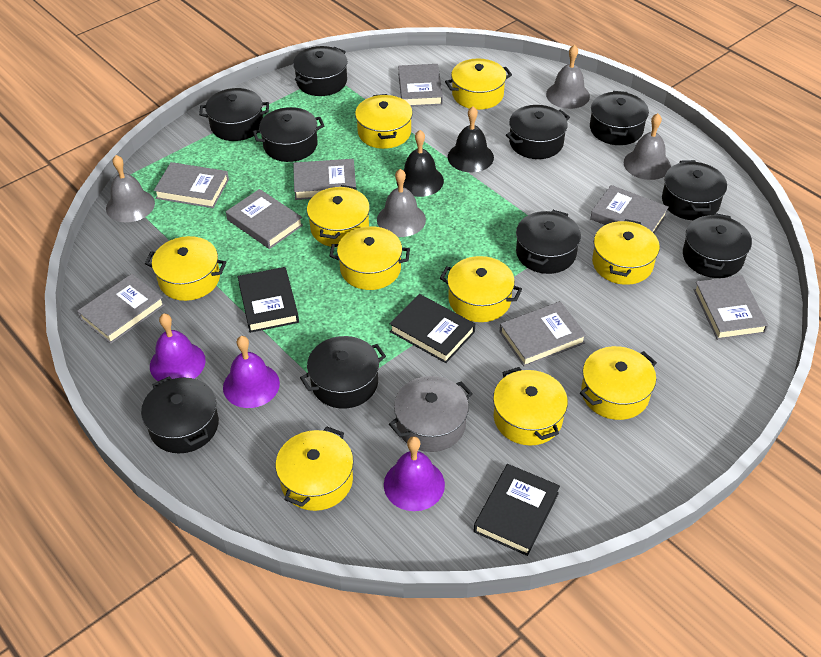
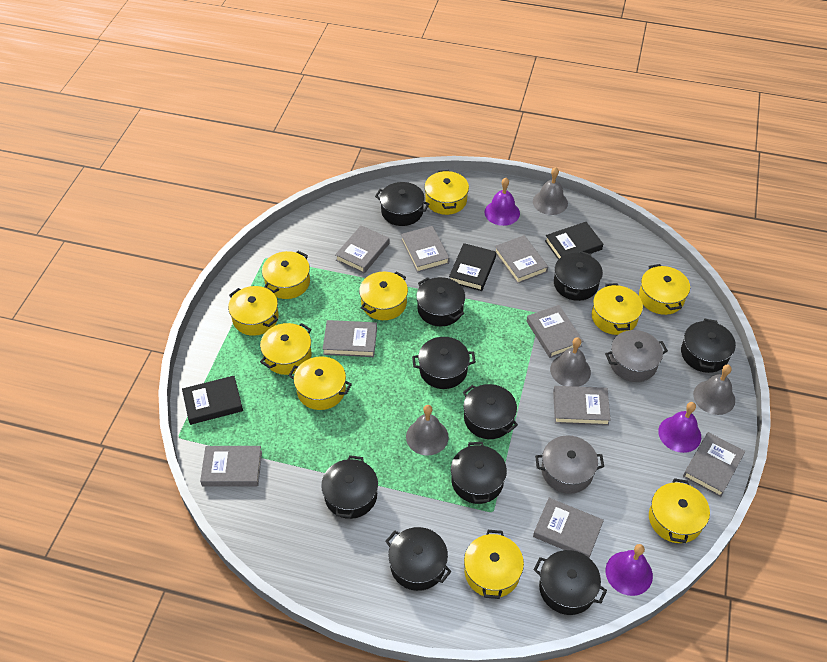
black bell: 2 -> 0
grey book: 8 -> 9
grey pot: 1 -> 2

